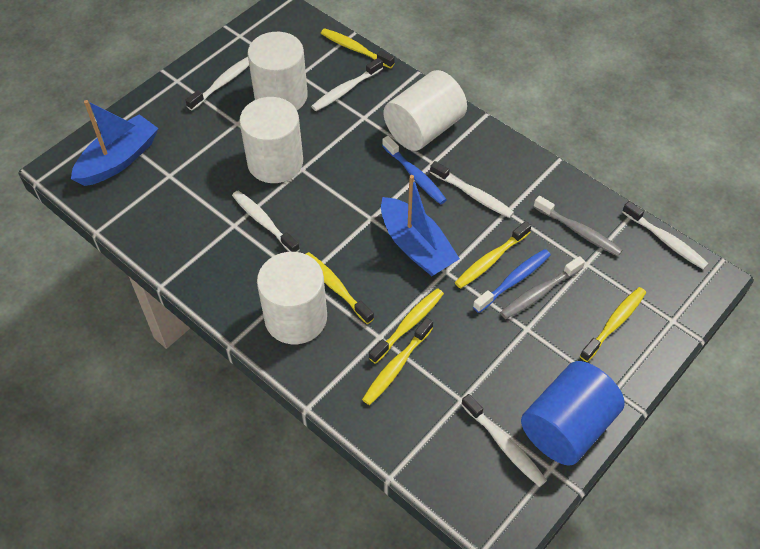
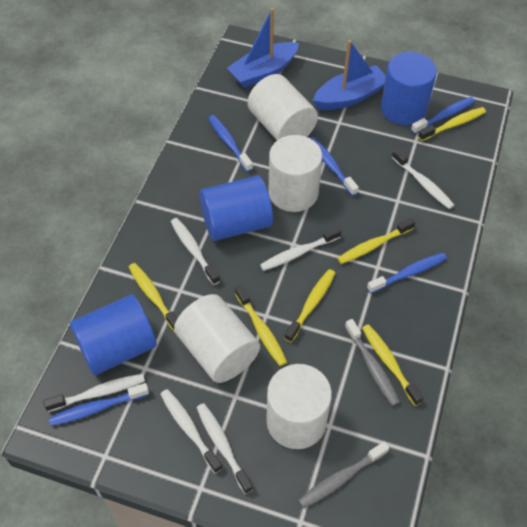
blue cylinder: 1 -> 3
blue toothbrush: 2 -> 5

